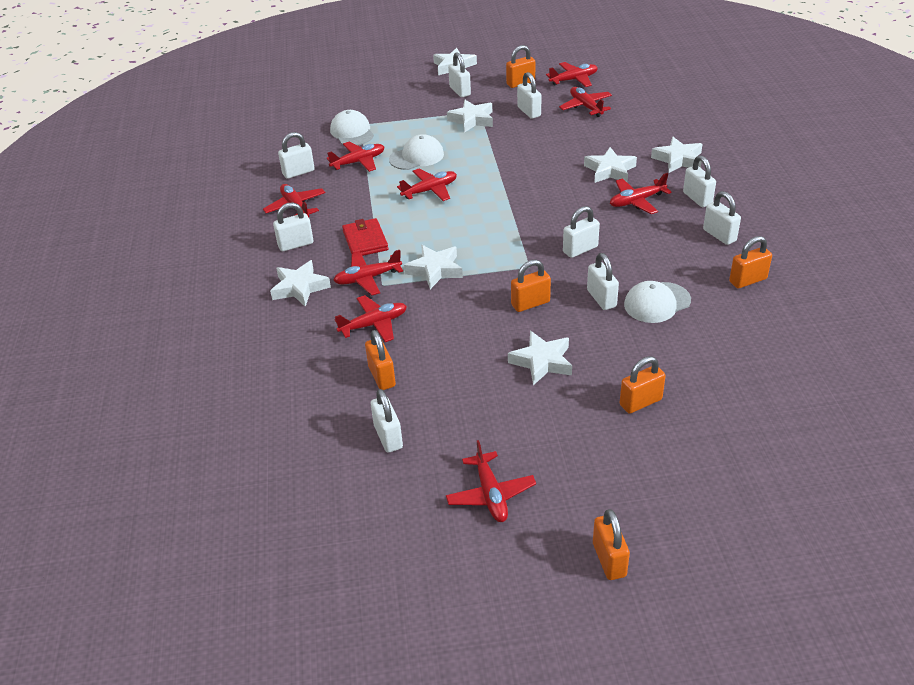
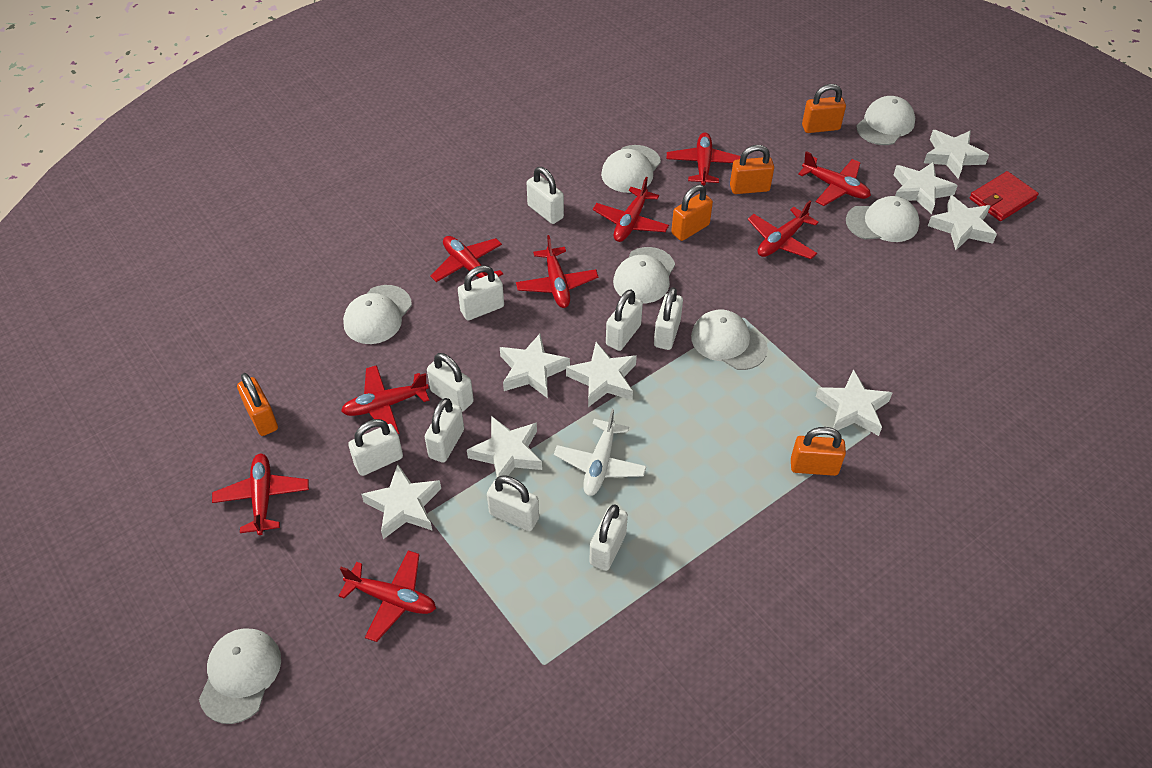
orange padlock: 6 -> 5
white cap: 3 -> 7
white plane: 0 -> 1
white star: 7 -> 8

